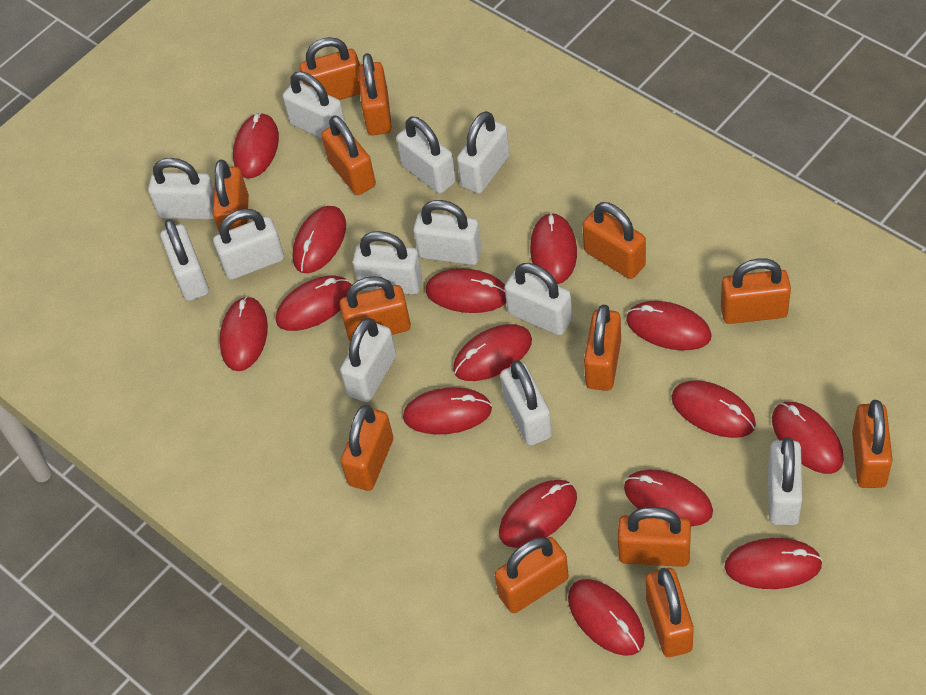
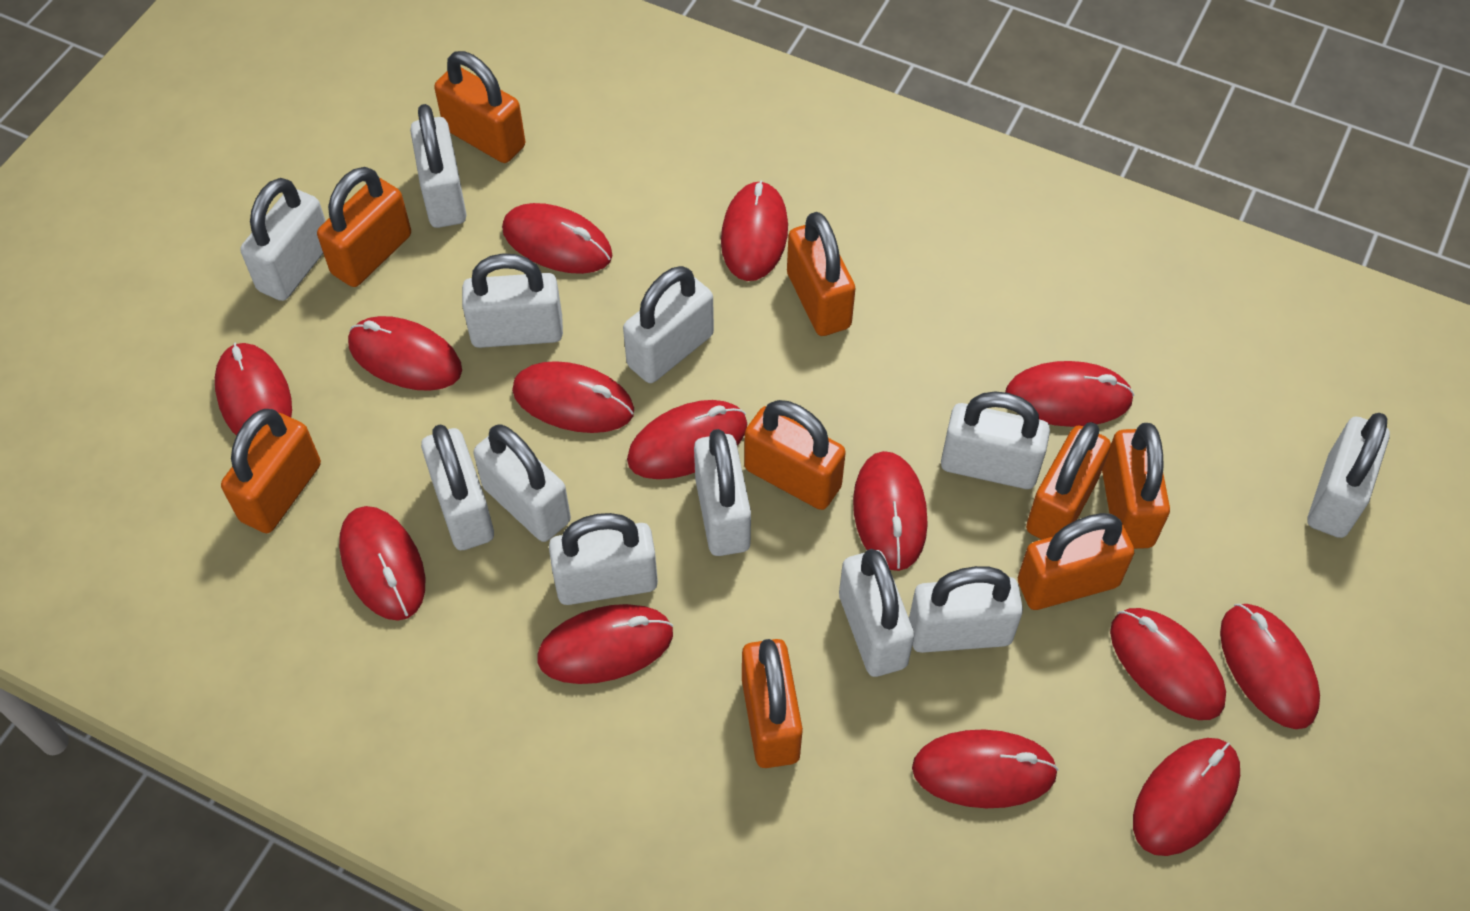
orange padlock: 13 -> 9
red mouse: 15 -> 14

